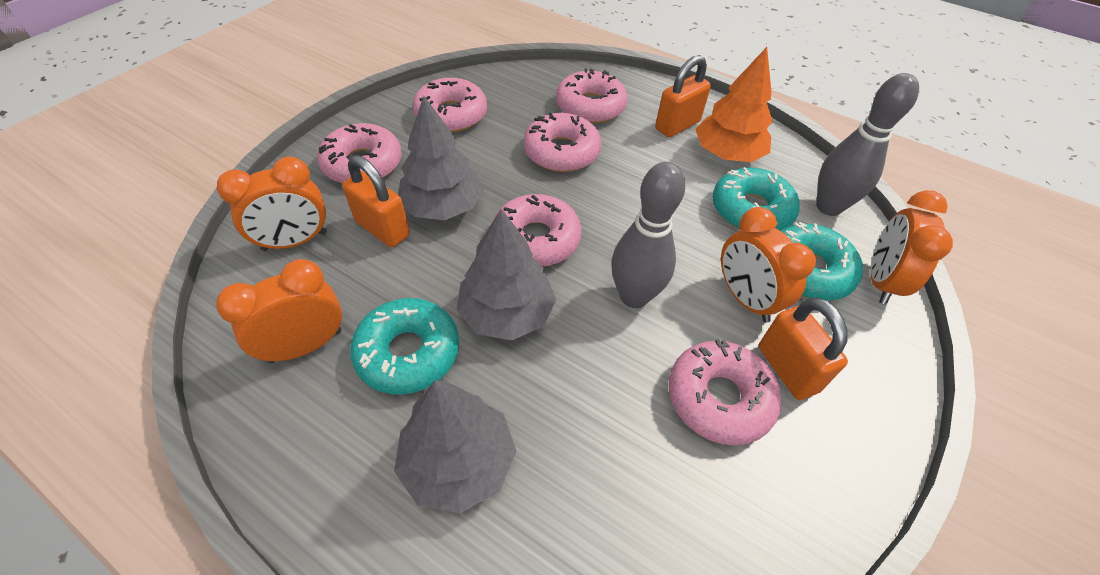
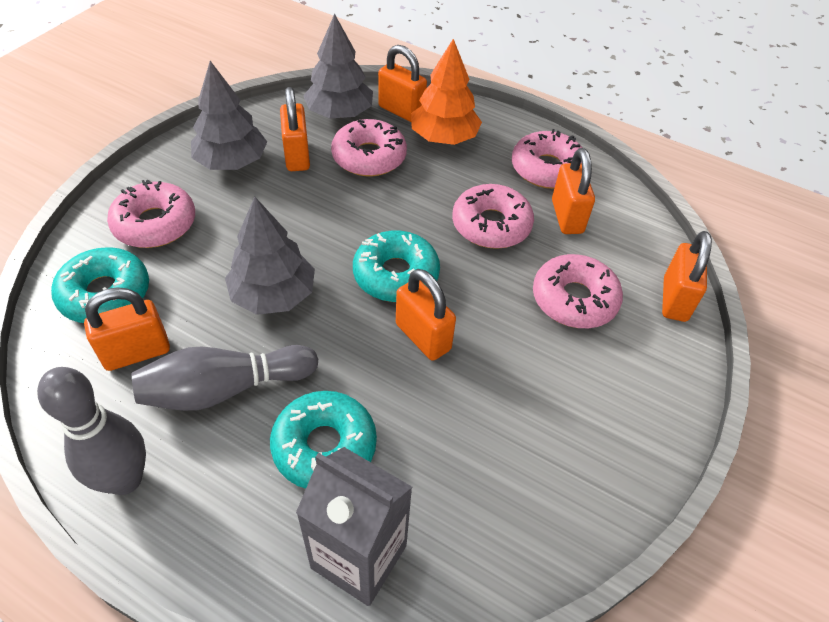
grey carton: 0 -> 1
orange clock: 4 -> 0
orange padlock: 3 -> 6
pink donut: 6 -> 5

